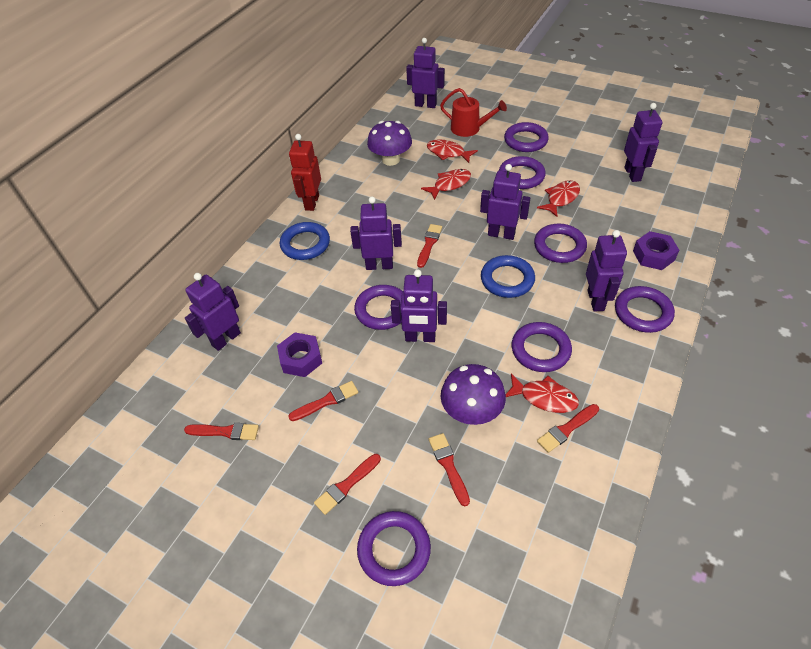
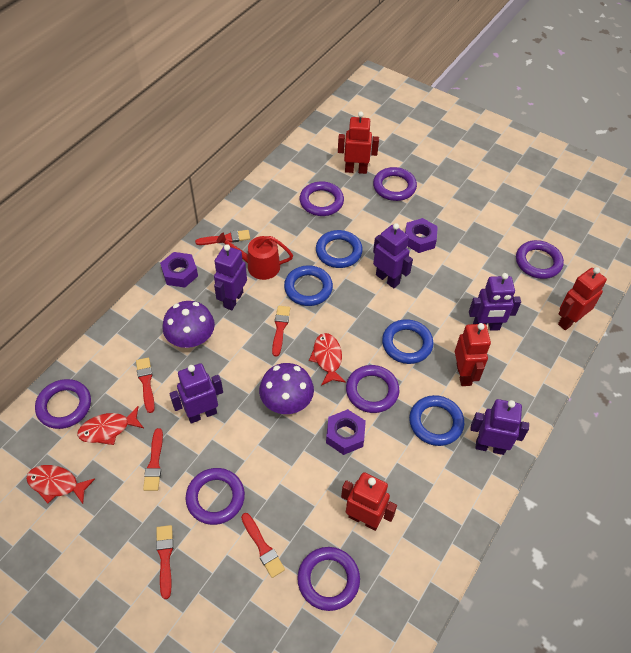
blue ring: 2 -> 4
purple nut: 2 -> 3
purple robot: 7 -> 5
red fish: 4 -> 3
red robot: 1 -> 4

